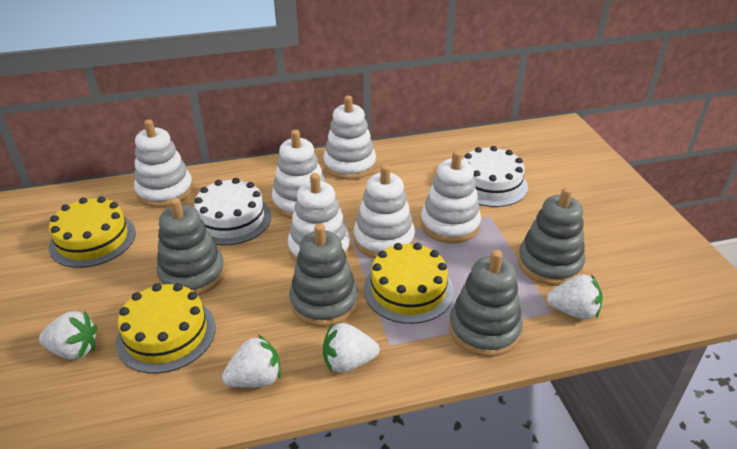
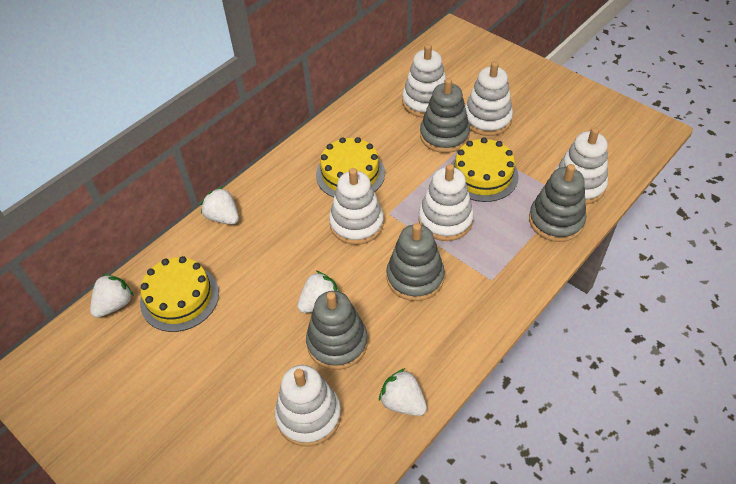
white cake: 2 -> 0

